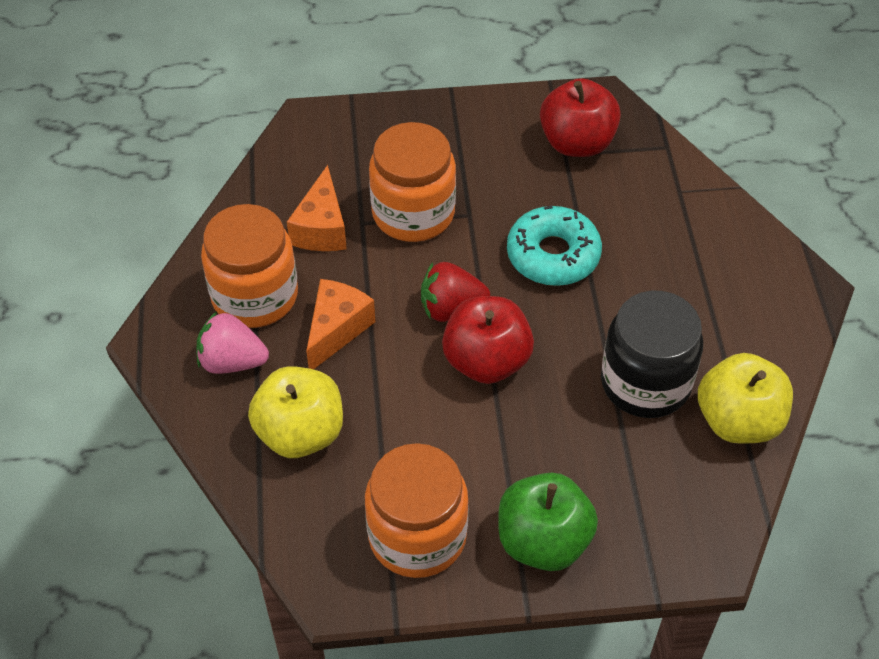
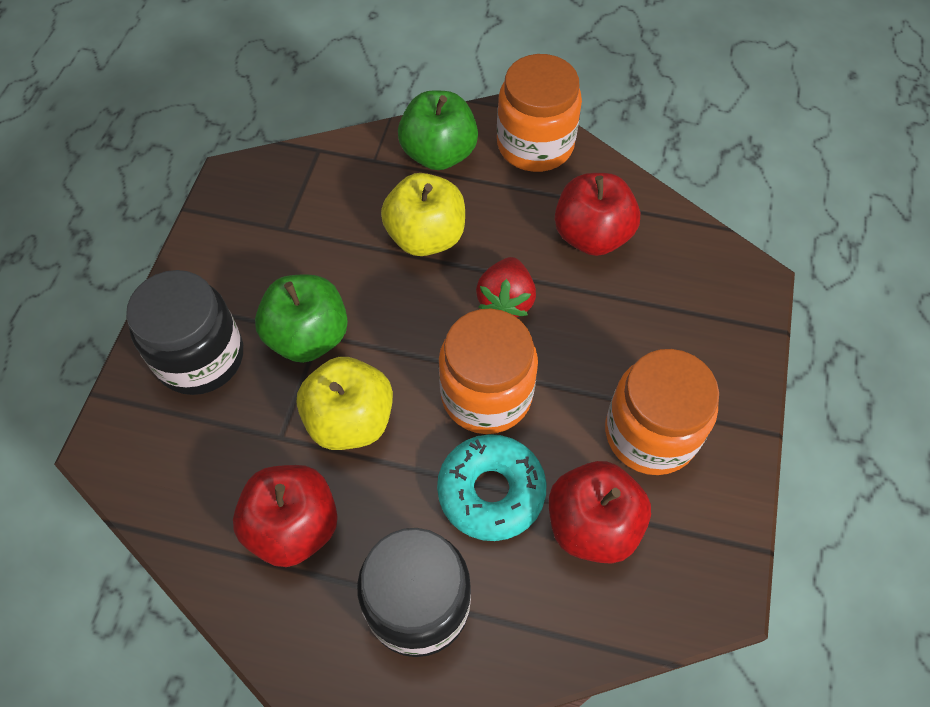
black jar: 1 -> 2
green apple: 1 -> 2
orange cheese: 2 -> 0
pink strawberry: 1 -> 0
red apple: 2 -> 3

